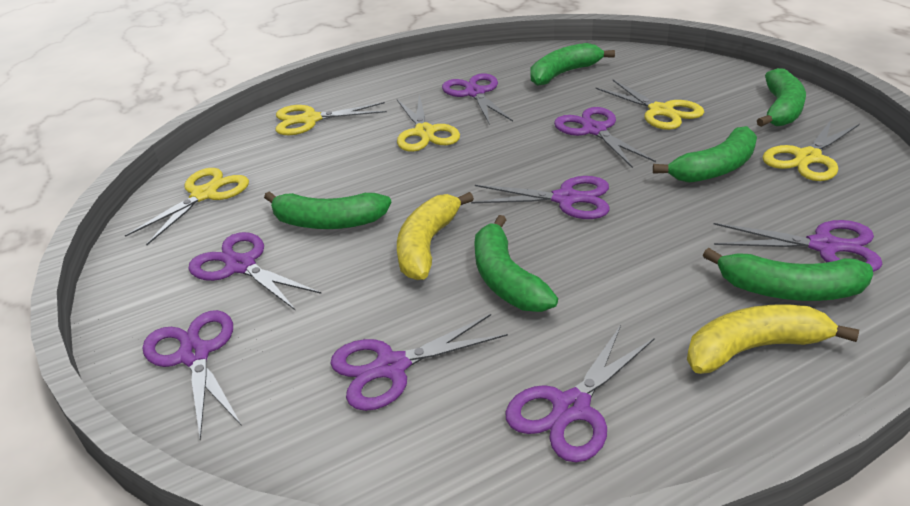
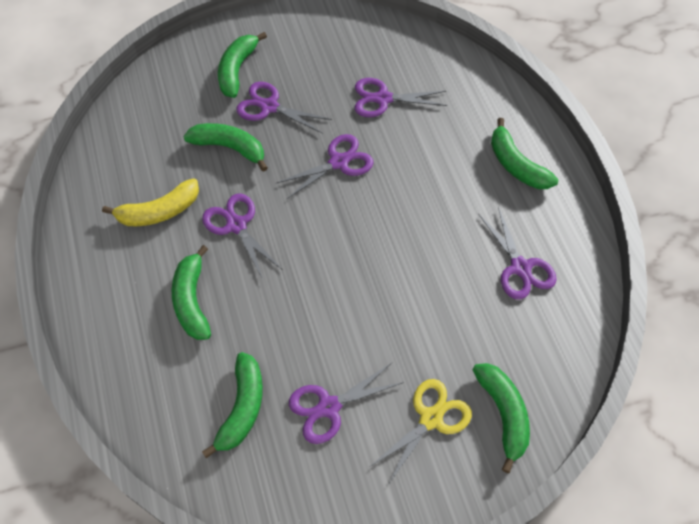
purple scissors: 8 -> 6
yellow banana: 2 -> 1
yellow scissors: 5 -> 1

